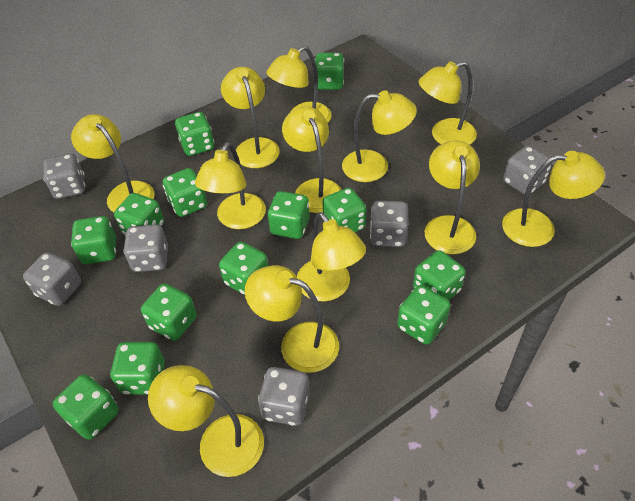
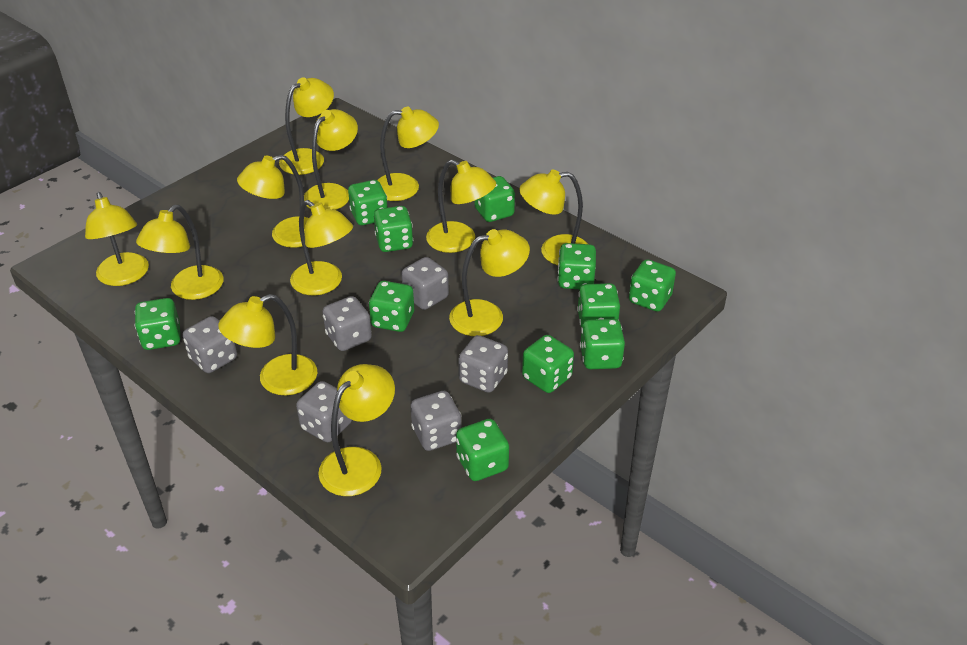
green dice: 13 -> 11

